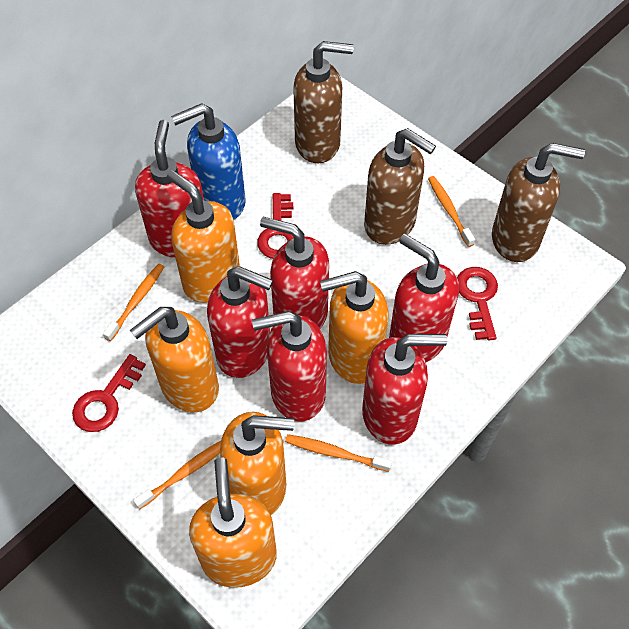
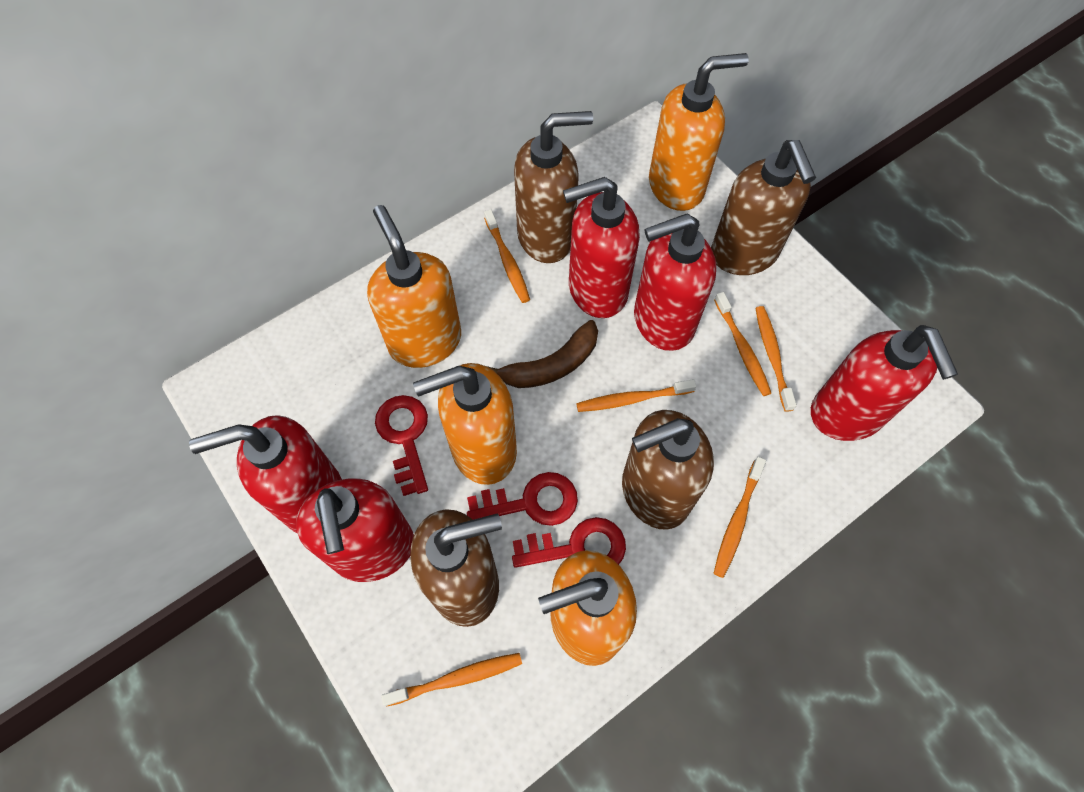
blue soap dispenser: 1 -> 0
brown banana: 0 -> 1
brown soap dispenser: 3 -> 4
orange soap dispenser: 5 -> 4
orange toothbrush: 4 -> 6
red soap dispenser: 6 -> 5

